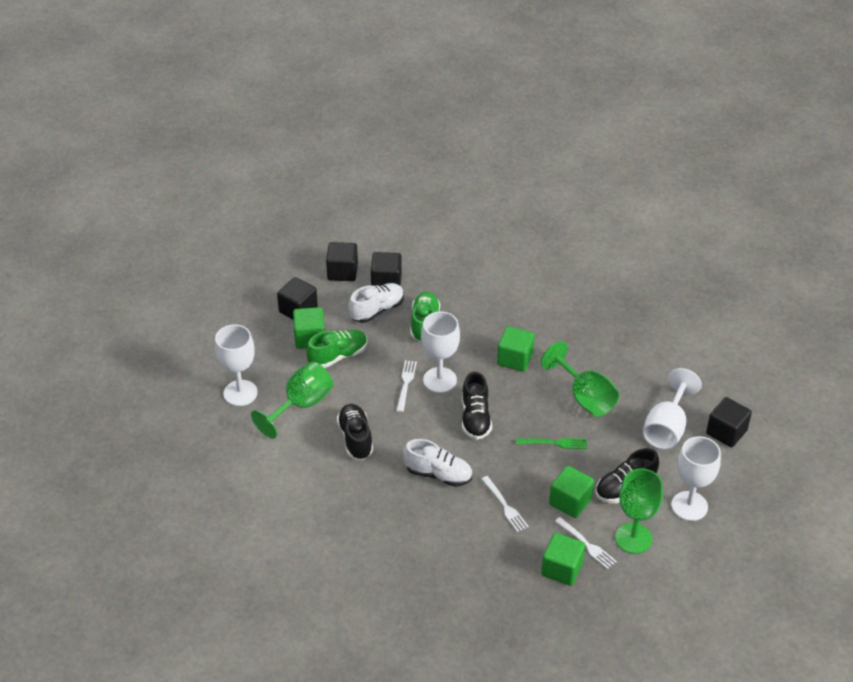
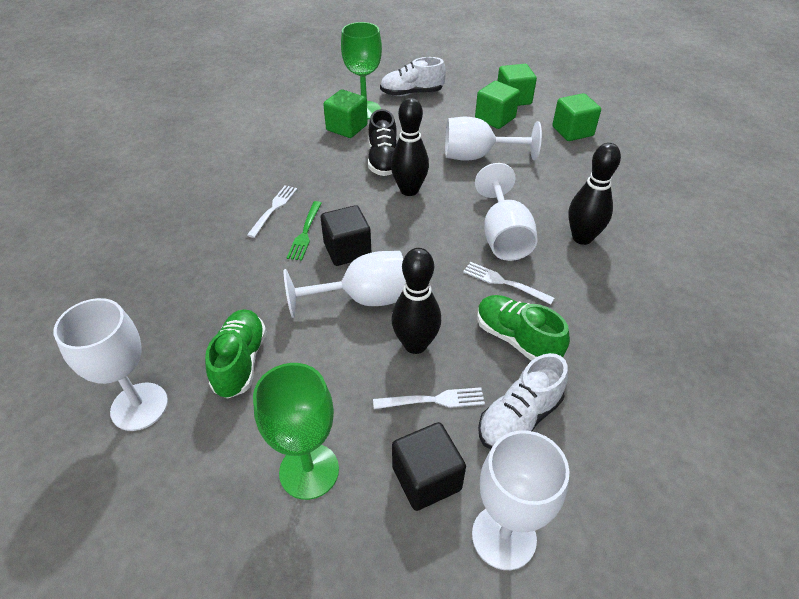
black bowling pin: 0 -> 3
black cube: 4 -> 2
black shoe: 3 -> 1
green goblet: 3 -> 2
white goblet: 4 -> 5

